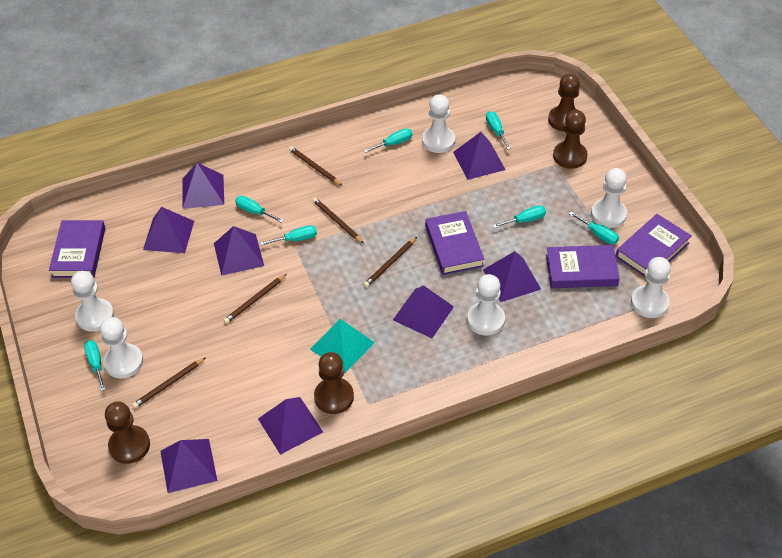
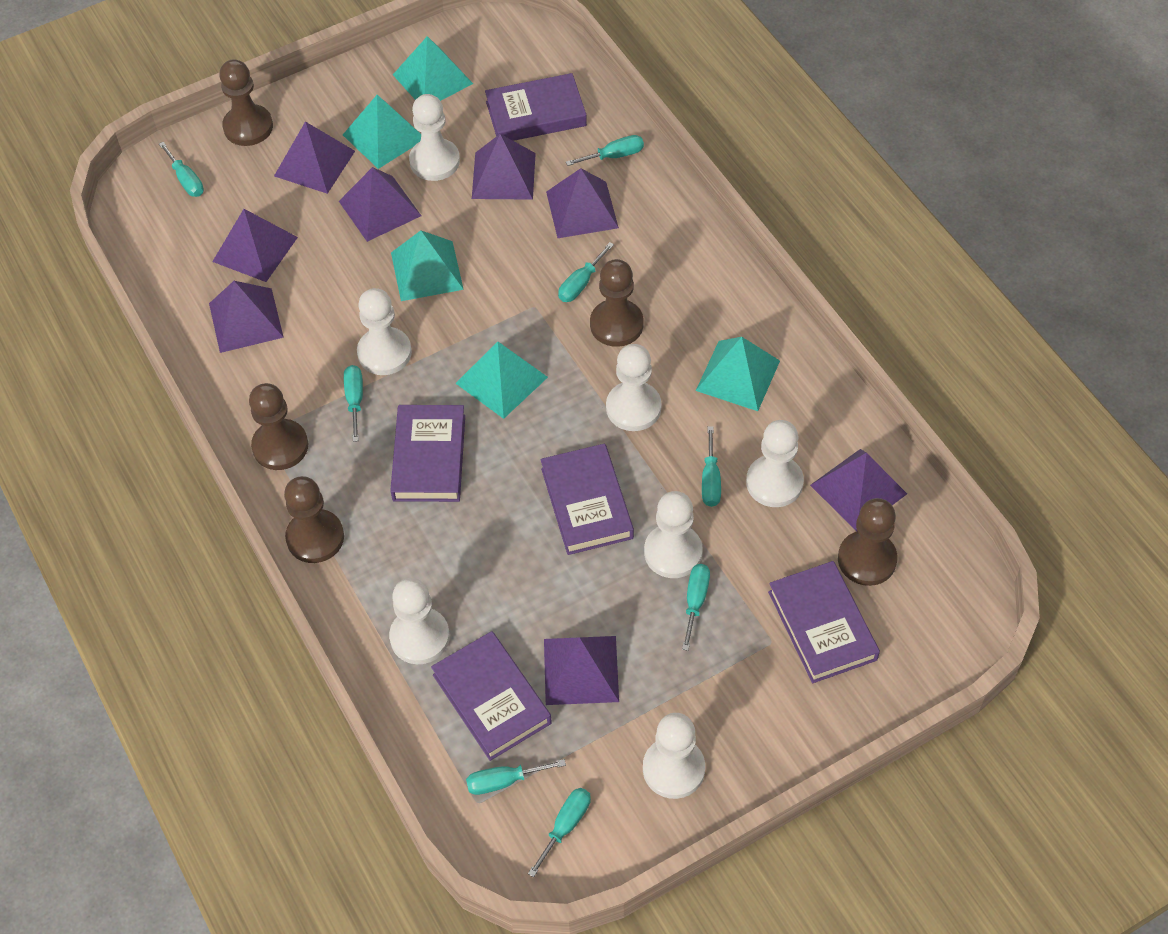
brown pawn: 4 -> 5
brown pencil: 5 -> 0
purple book: 4 -> 5
turquoise pyramid: 1 -> 5
turquoise screwdriver: 7 -> 8
white pawn: 6 -> 7

